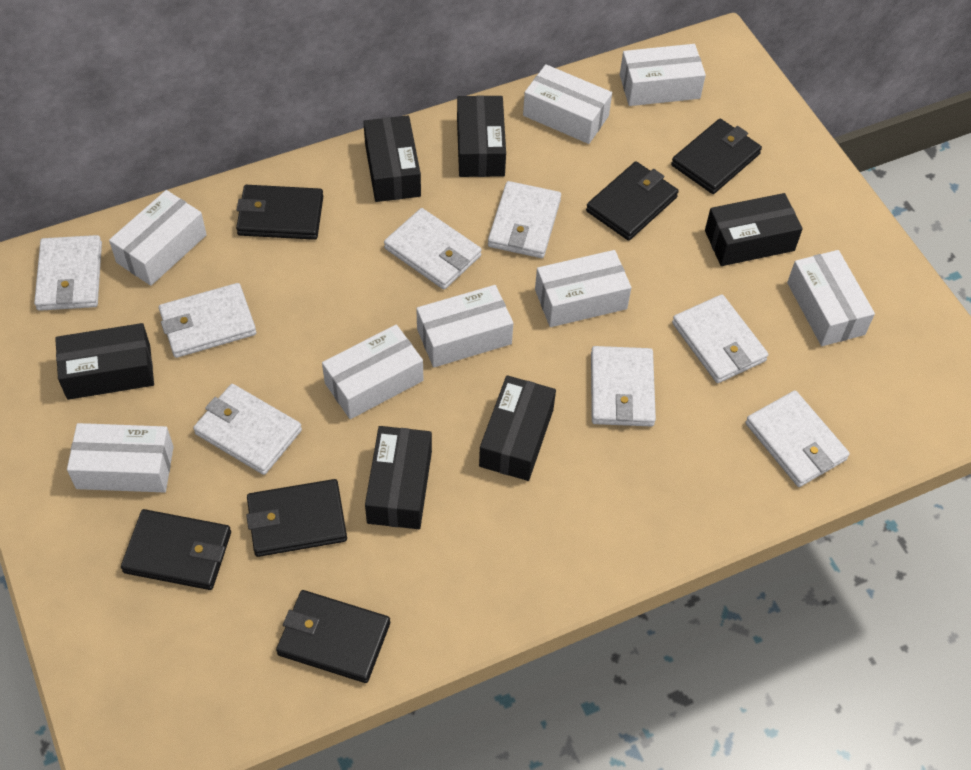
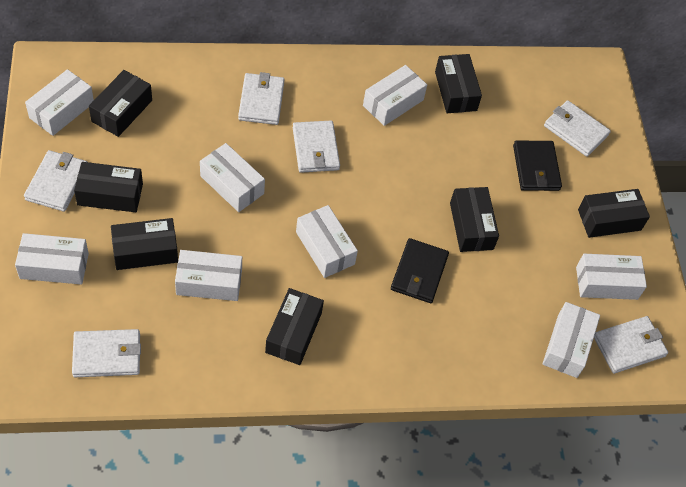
black box: 6 -> 7
black wallet: 6 -> 2
white wallet: 8 -> 6

